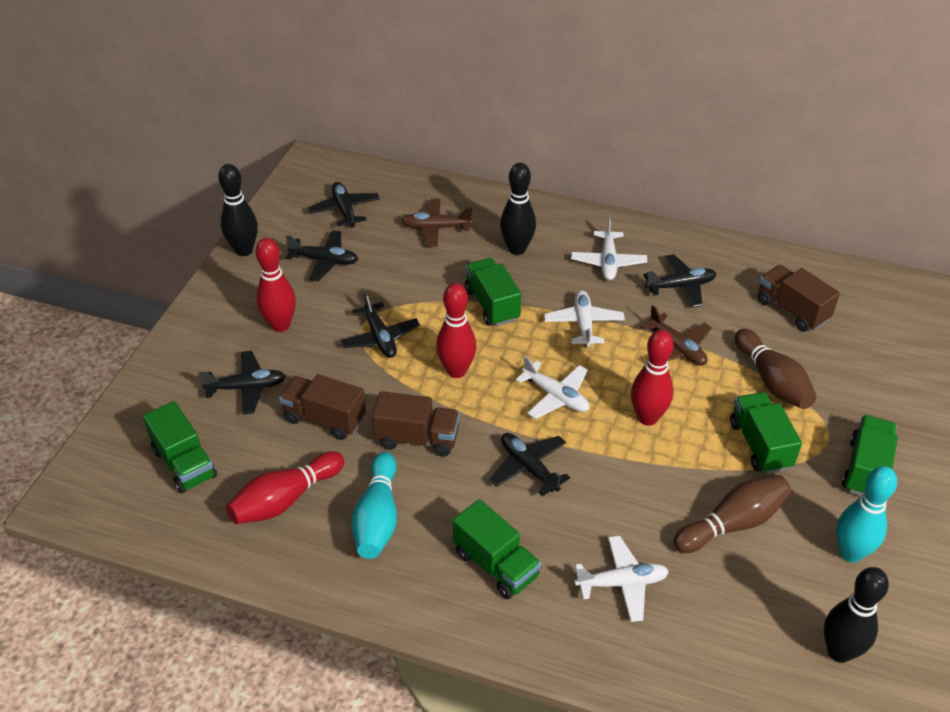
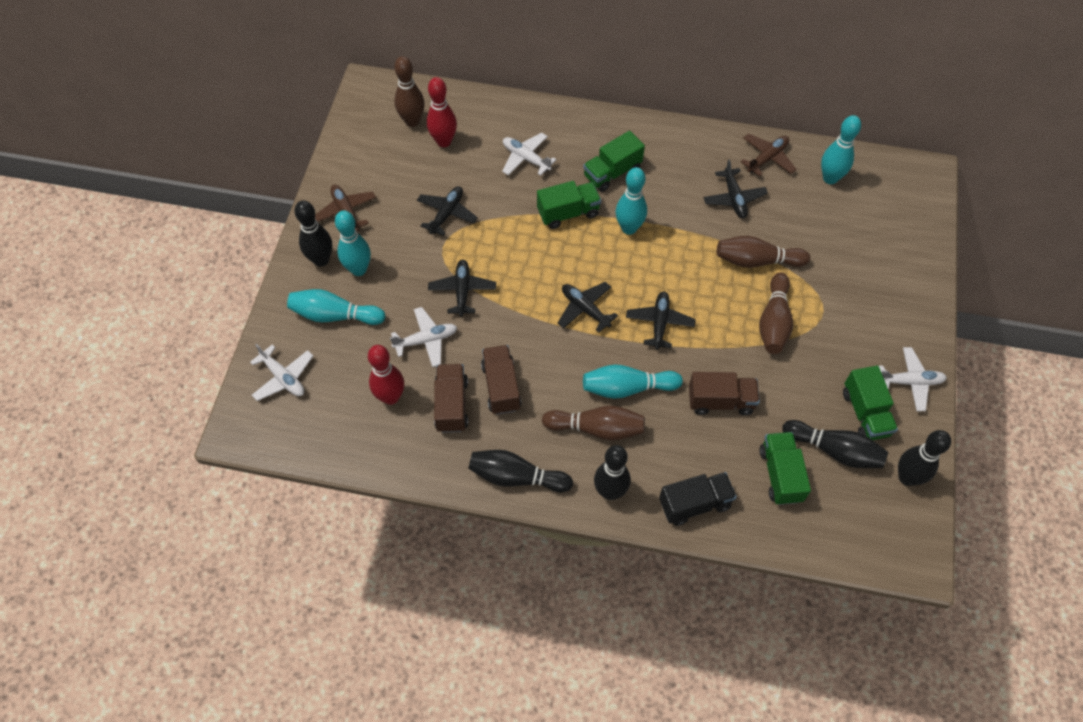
black bowling pin: 3 -> 5
black plane: 6 -> 5
black truck: 0 -> 1
brown bowling pin: 2 -> 4
green truck: 5 -> 4
red bowling pin: 4 -> 2
turquoise bowling pin: 2 -> 5

